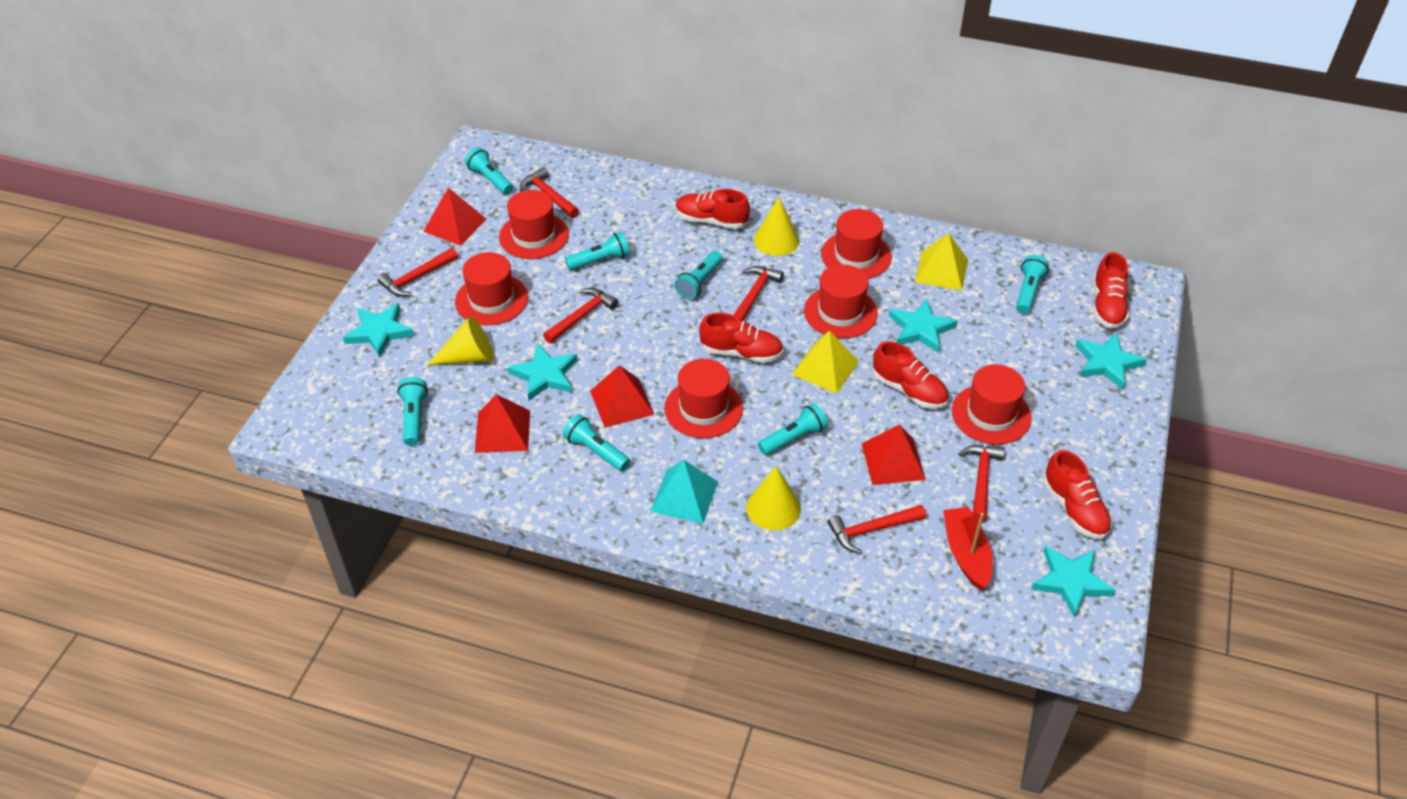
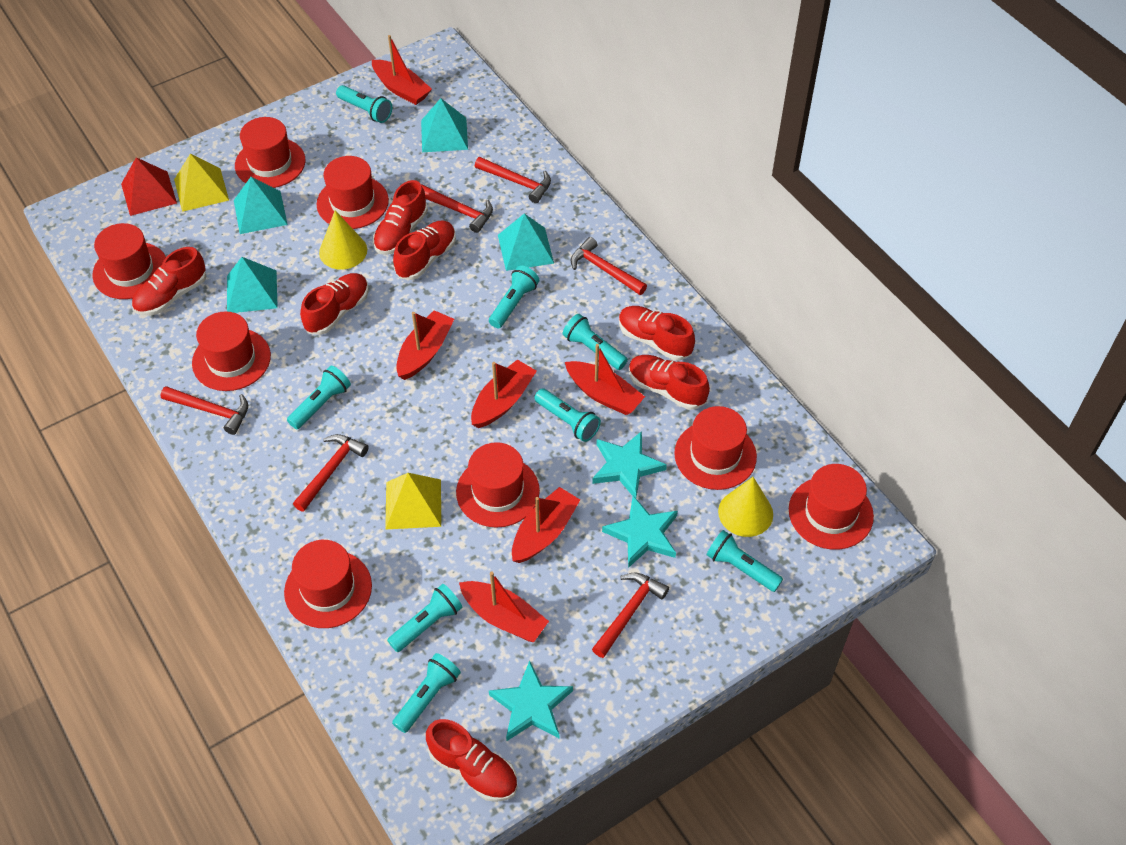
red boat: 1 -> 6
red hat: 6 -> 8
red pyramid: 4 -> 1
red shoe: 5 -> 7
turquoise flashlight: 7 -> 8
turquoise pyramid: 1 -> 4
turquoise star: 5 -> 3
yellow cone: 3 -> 2

